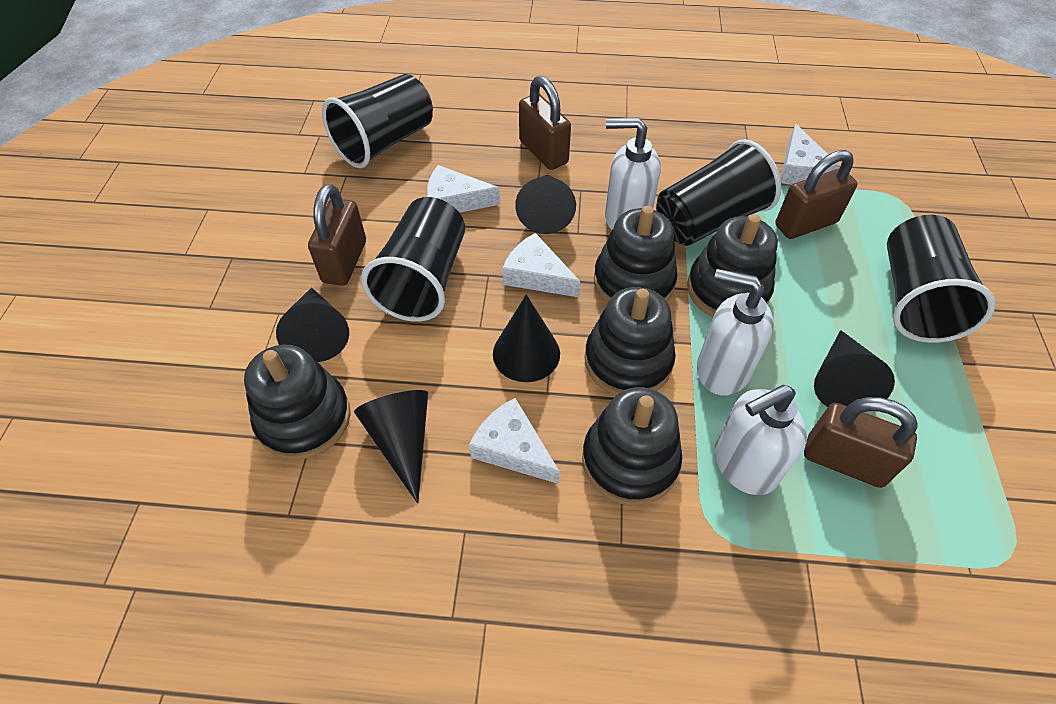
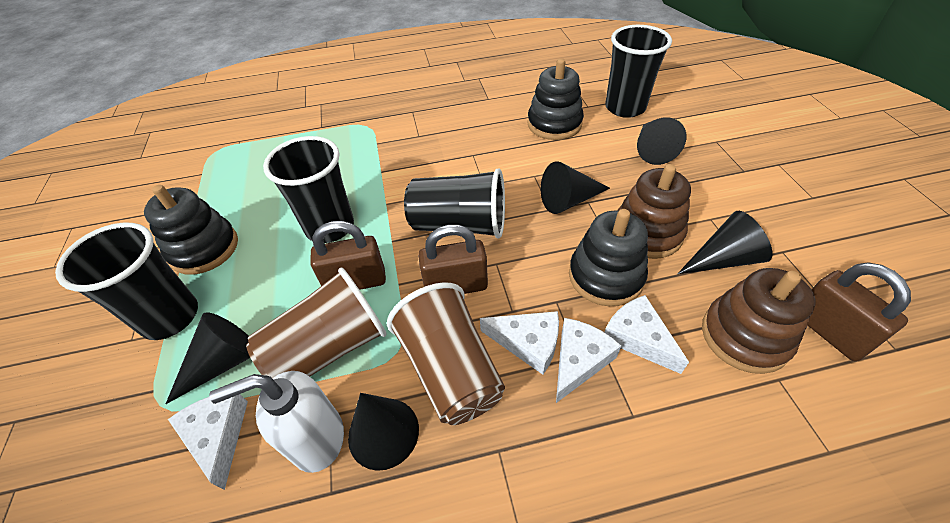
black stacking toy: 5 -> 3
brown cup: 0 -> 2
brown padlock: 4 -> 3
brown stacking toy: 0 -> 2
white soap dispenser: 3 -> 1

